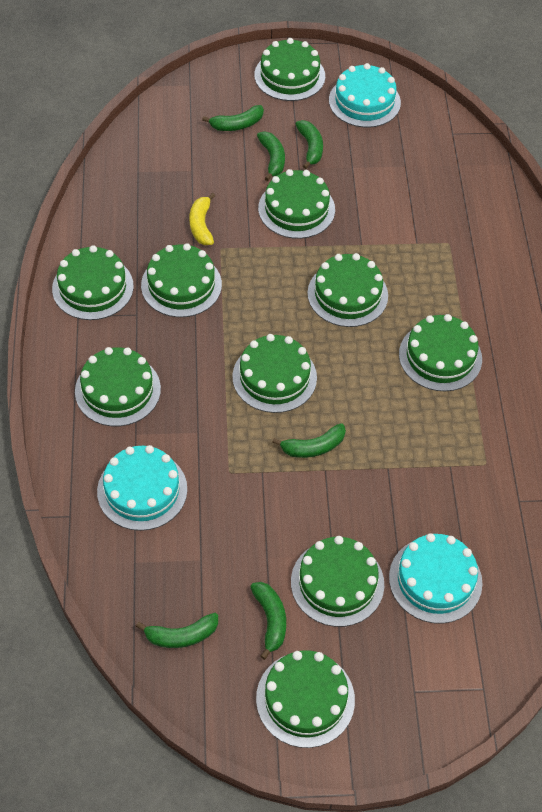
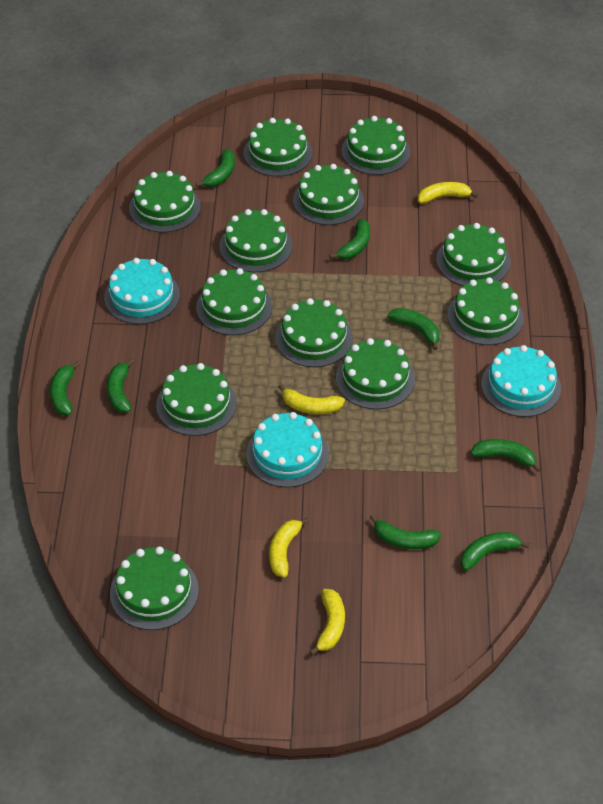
green banana: 6 -> 8
green cake: 10 -> 12
yellow banana: 1 -> 4

